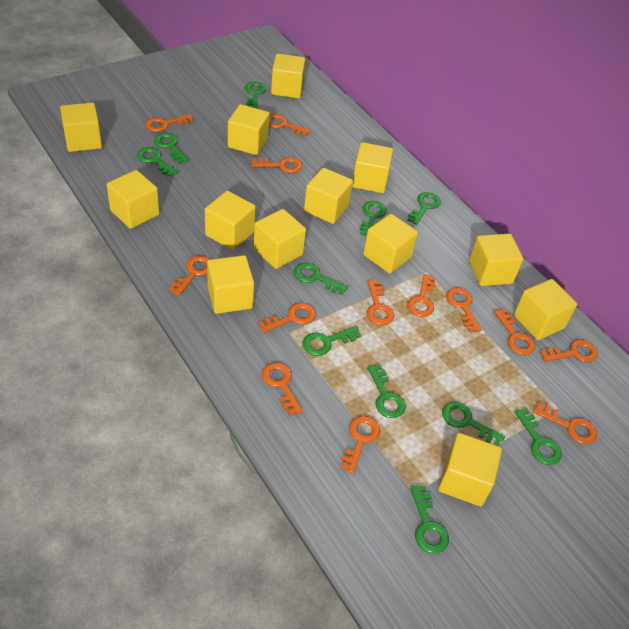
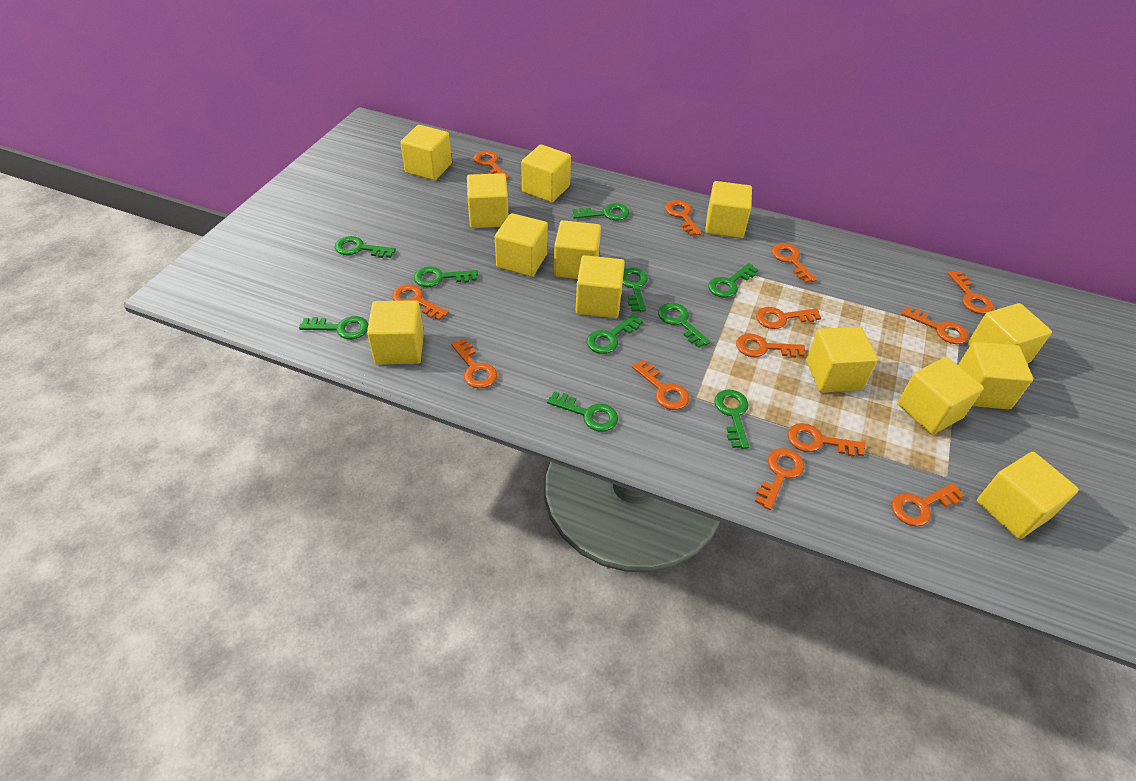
green key: 11 -> 10

